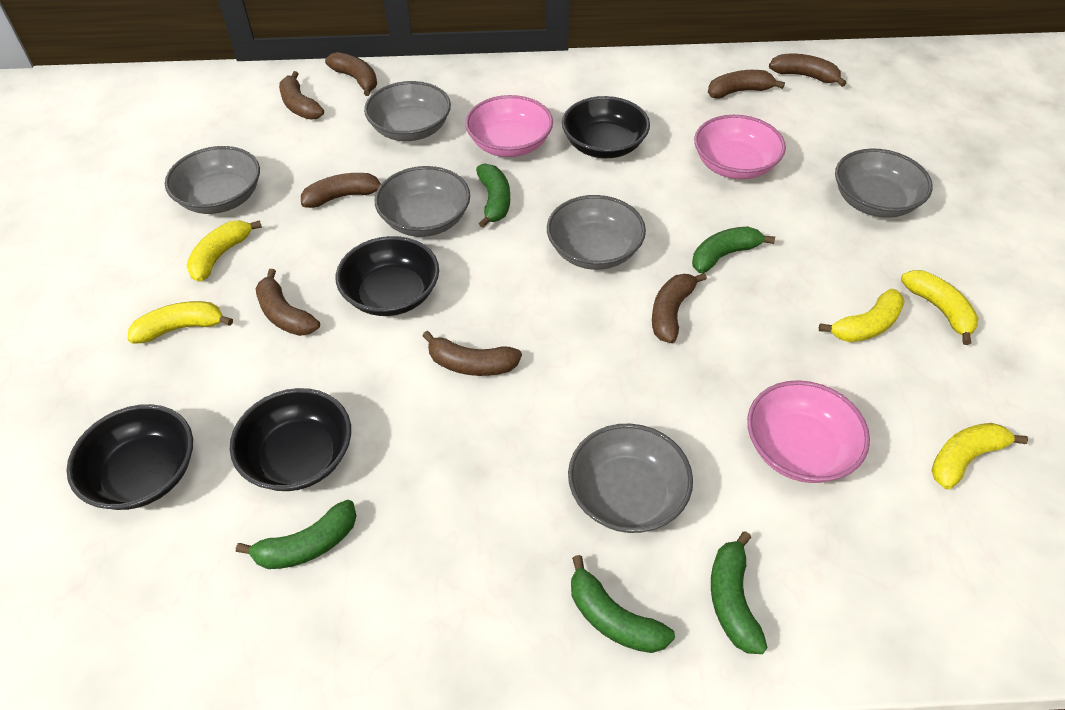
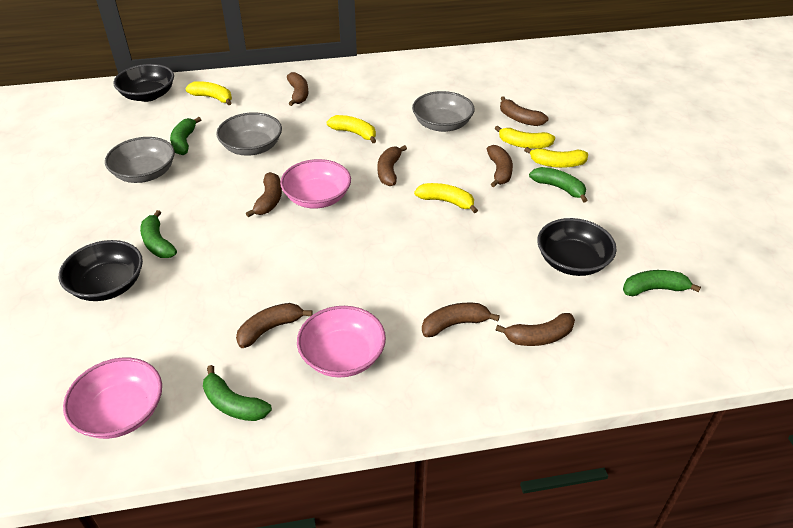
black bowl: 4 -> 3
grey bowl: 6 -> 3

